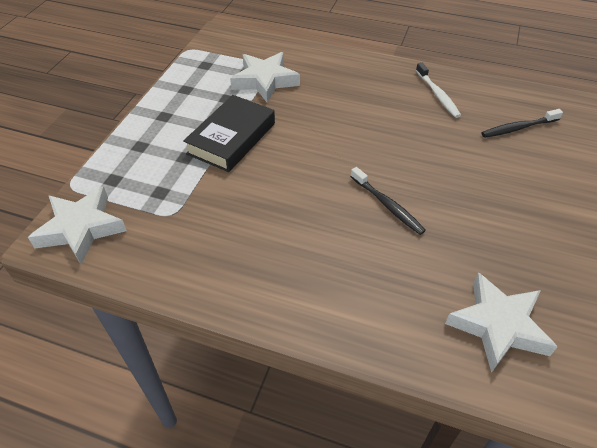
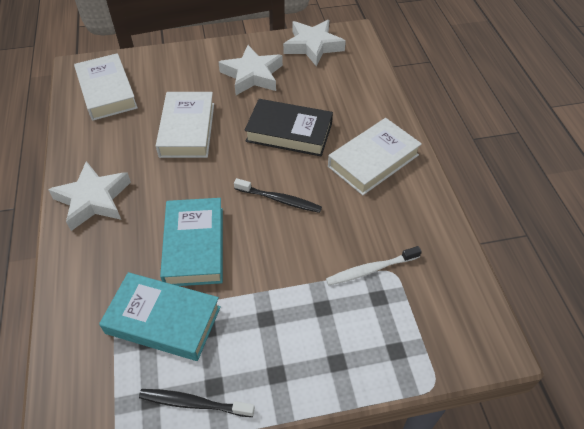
turquoise book: 0 -> 2
white book: 0 -> 3

